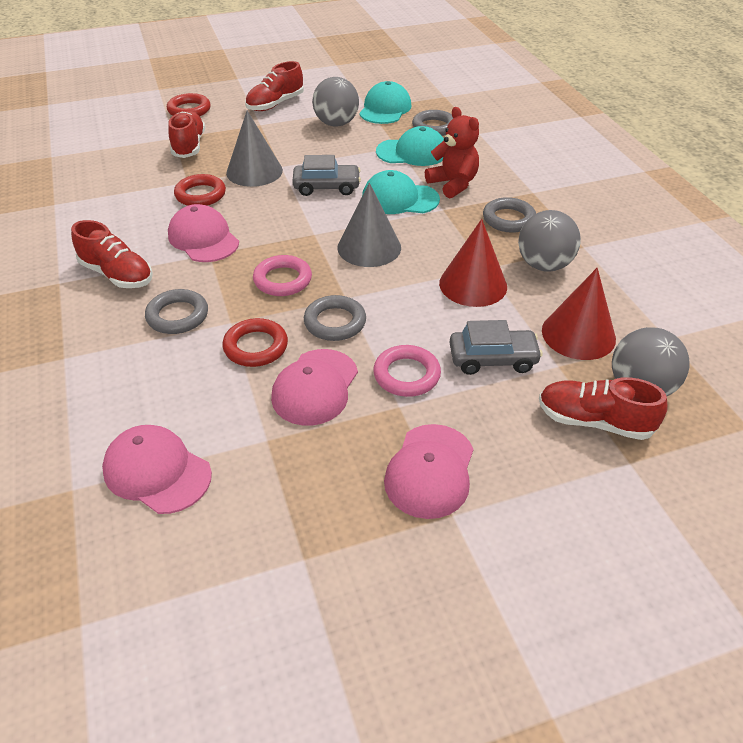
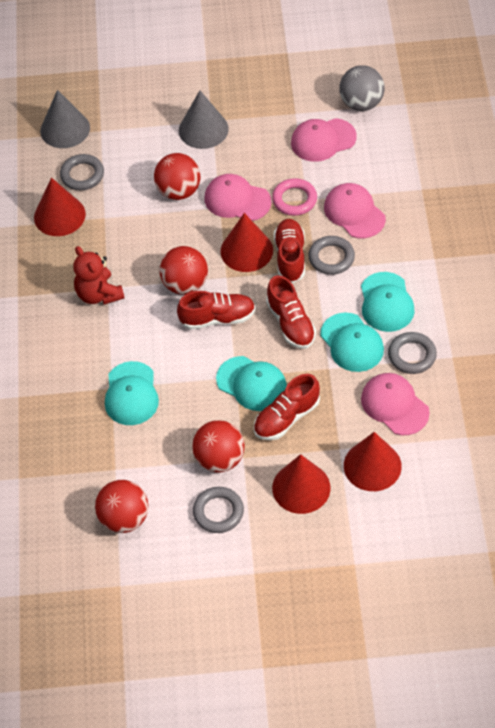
grey ball: 3 -> 1
grey car: 2 -> 0
pink ring: 2 -> 1
red ball: 0 -> 4
red cone: 2 -> 4
red ring: 3 -> 0
turquoise cap: 3 -> 4

